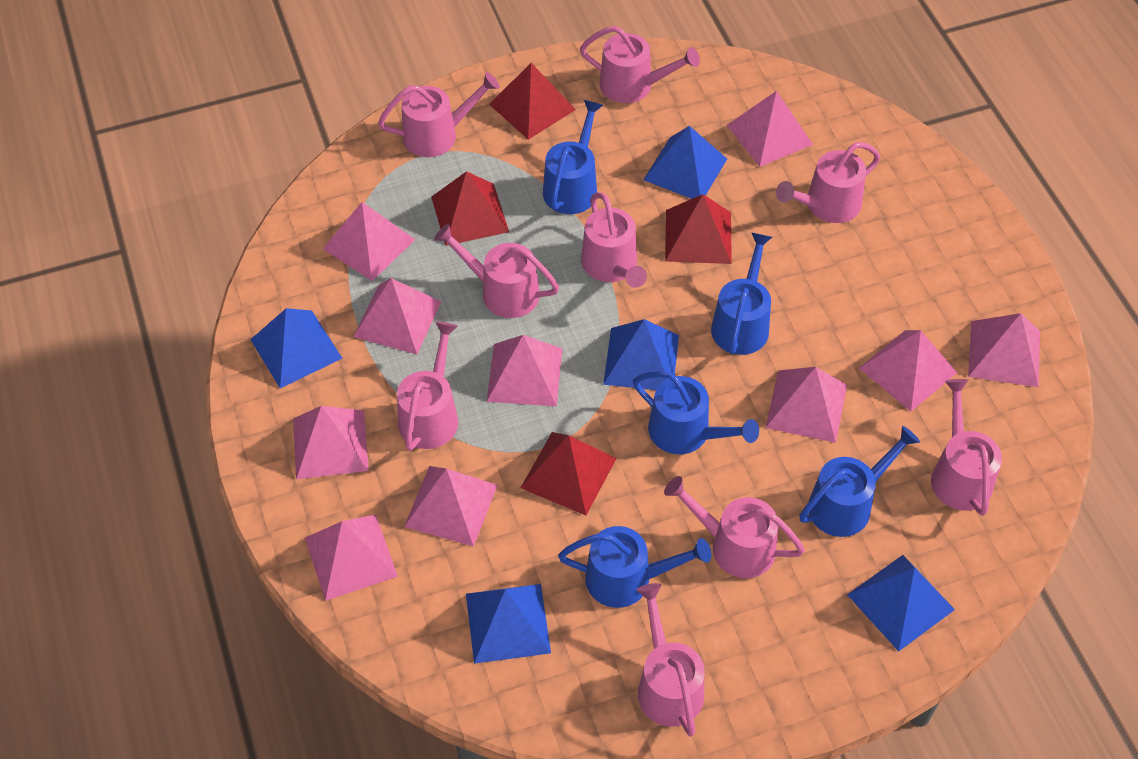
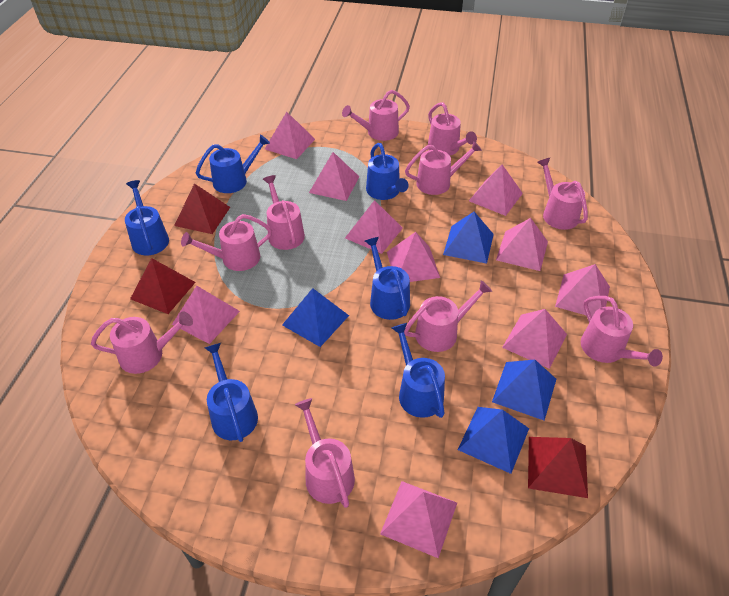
blue pyramid: 5 -> 4
blue watering can: 5 -> 6
pink watering can: 9 -> 10
red pyramid: 4 -> 3

